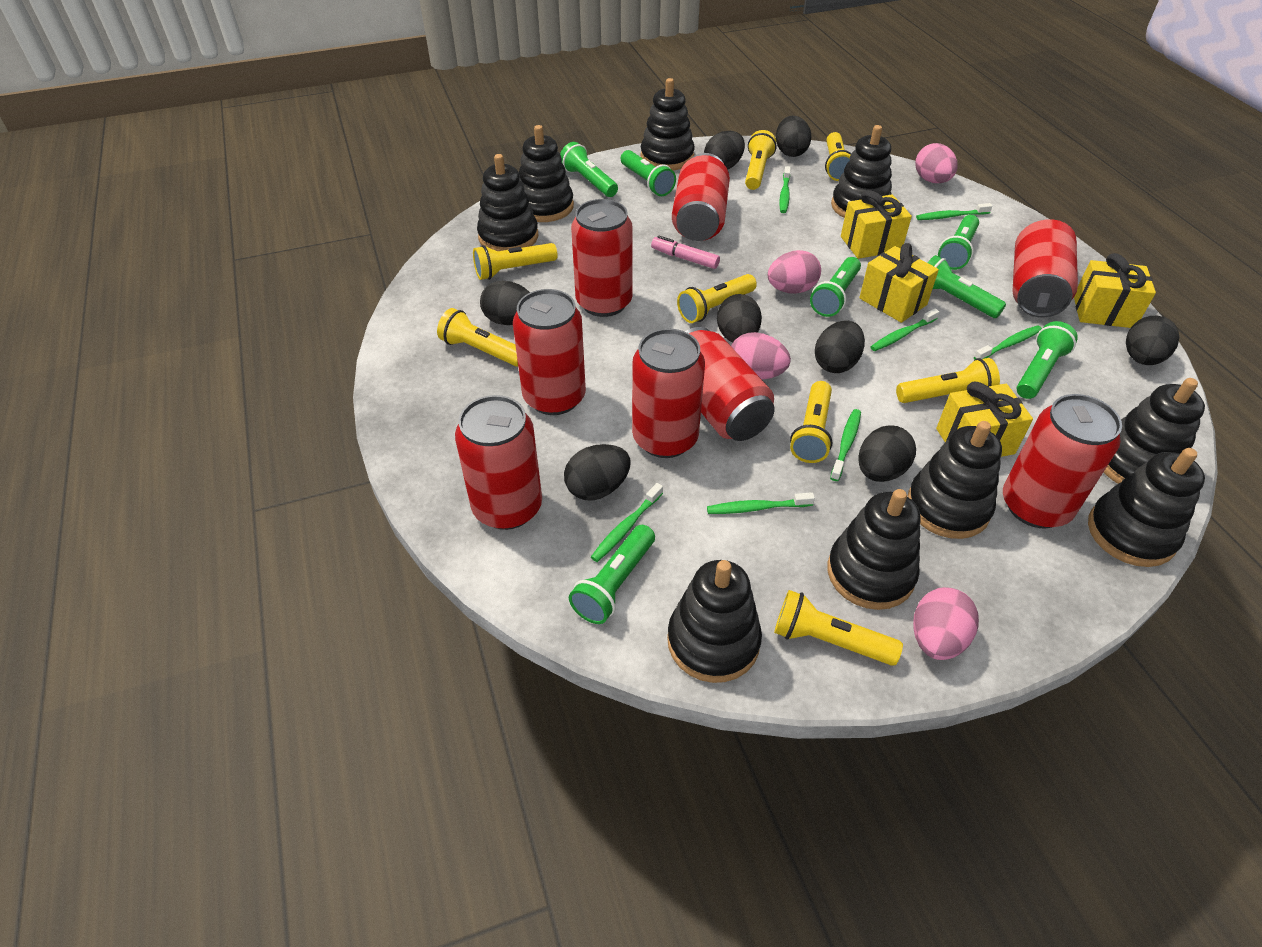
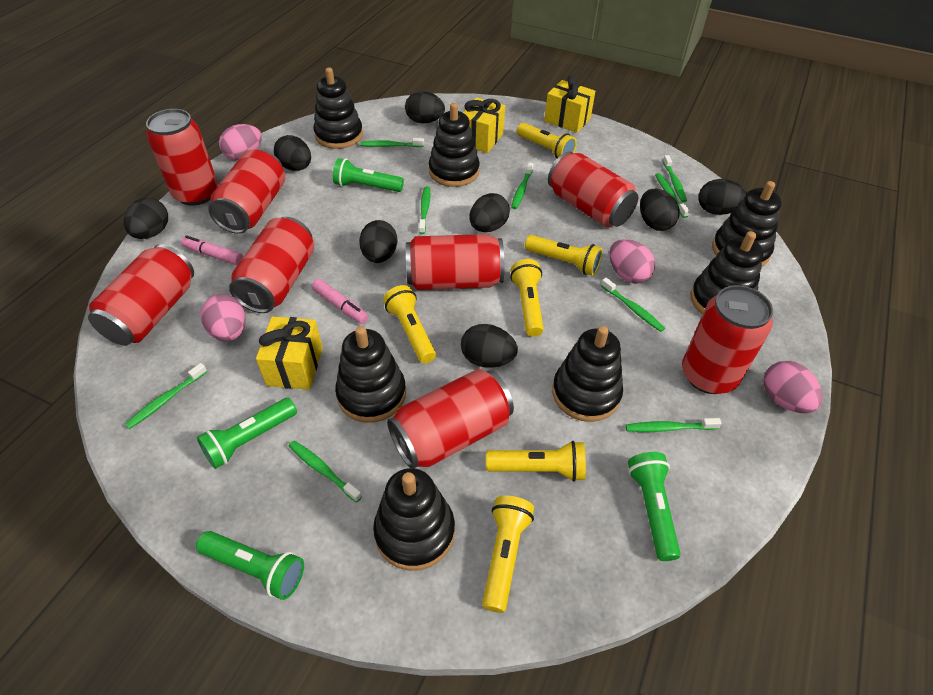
black stacking toy: 9 -> 7
green flashlight: 7 -> 4
green toothbrush: 7 -> 9
pink marker: 1 -> 2
yellow flashlight: 8 -> 6
yellow gift: 4 -> 3

